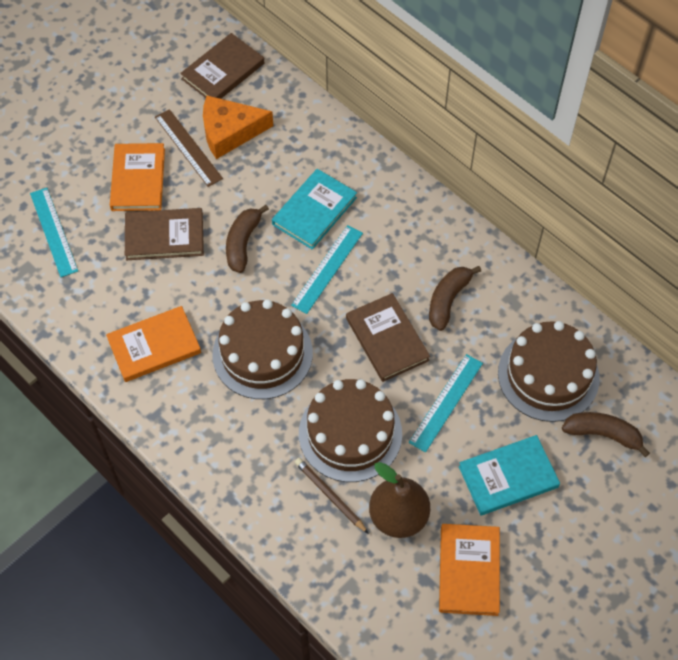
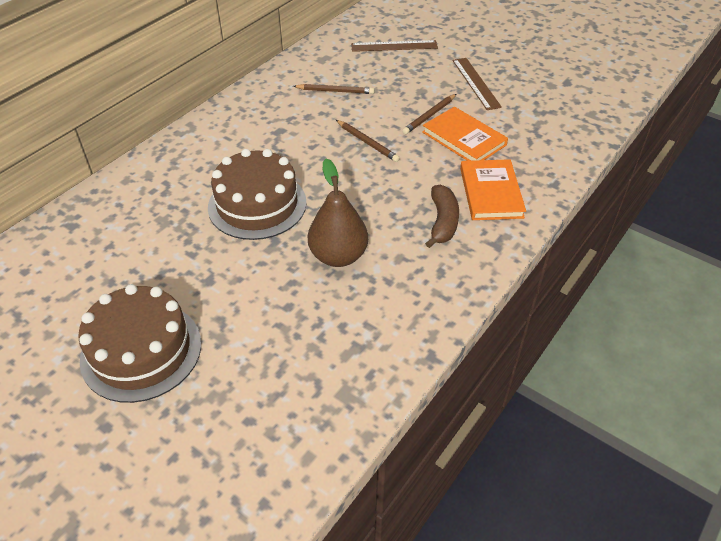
brown banana: 3 -> 1
brown book: 3 -> 0
brown cake: 3 -> 2
brown pencil: 1 -> 3
brown ruler: 1 -> 2
orange book: 3 -> 2
orange cheese: 1 -> 0
turquoise book: 2 -> 0
turquoise ruler: 3 -> 0

